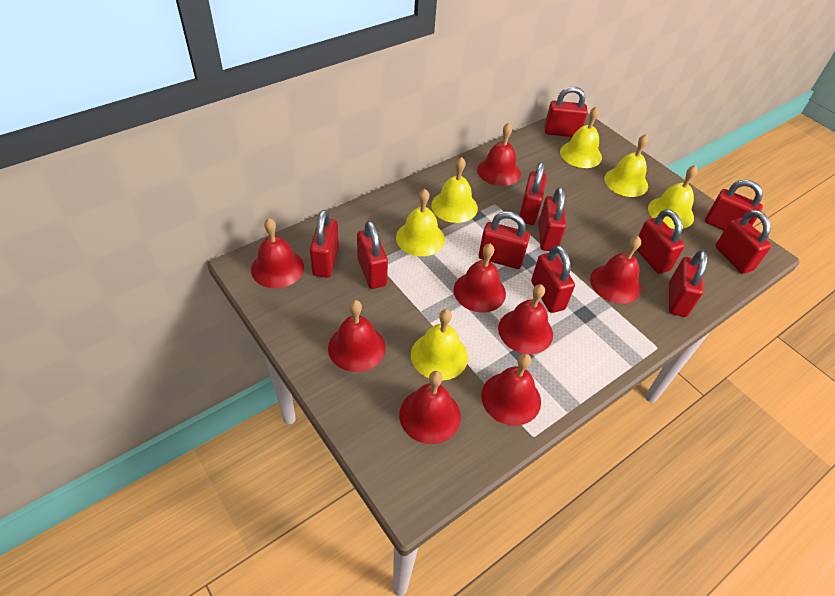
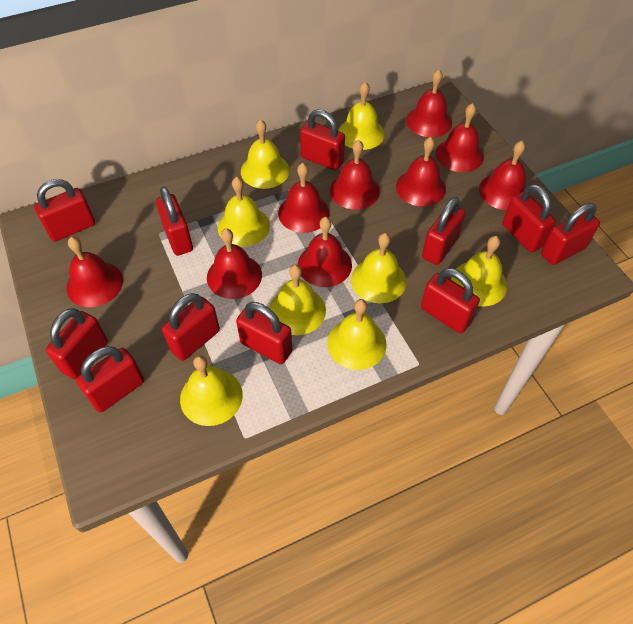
red bell: 8 -> 9
yellow bell: 6 -> 8

